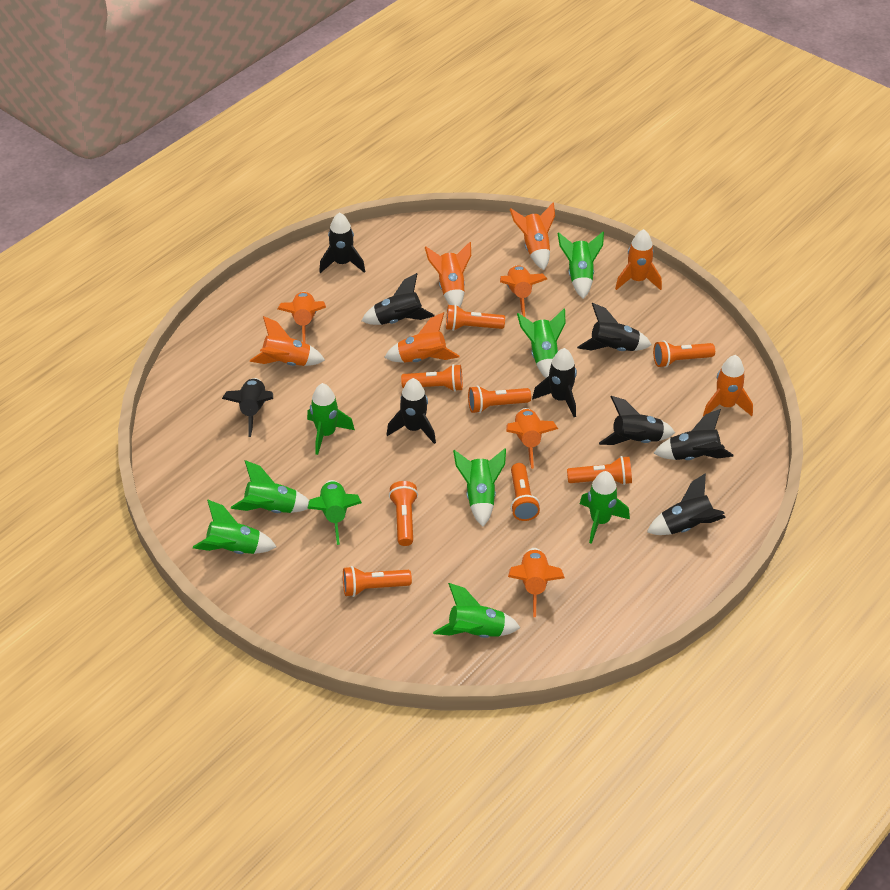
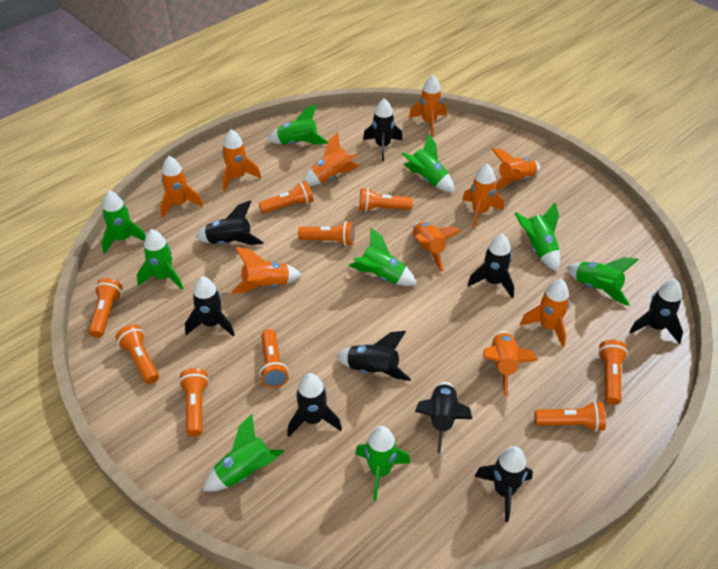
orange flashlight: 8 -> 9

